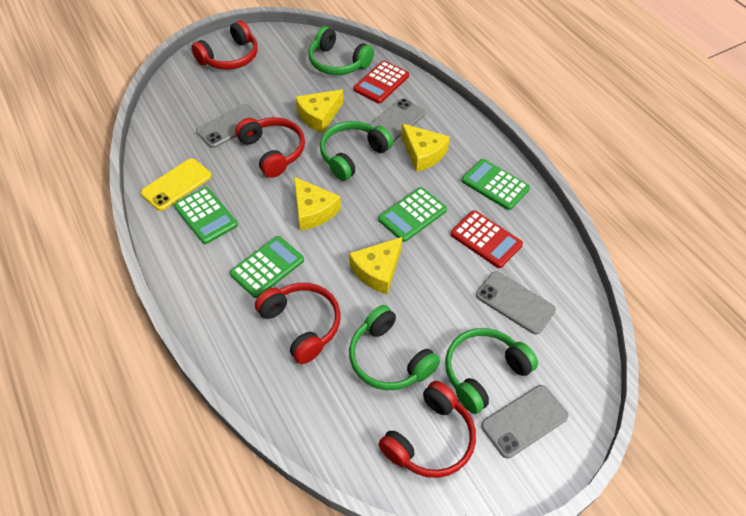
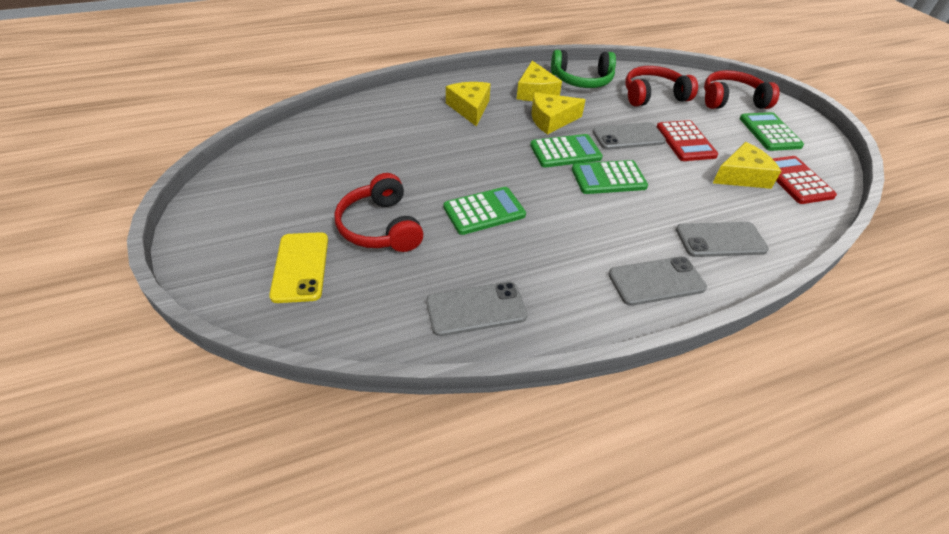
green headphones: 4 -> 1
red headphones: 4 -> 3

